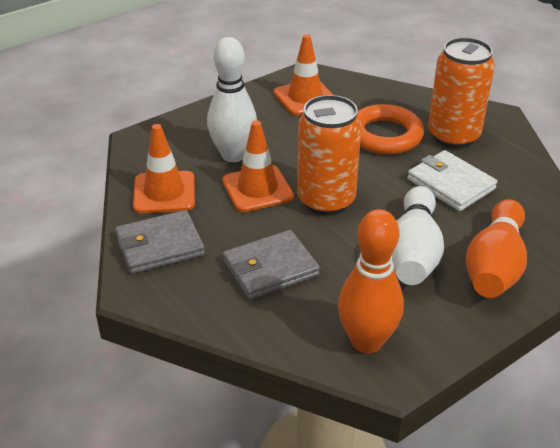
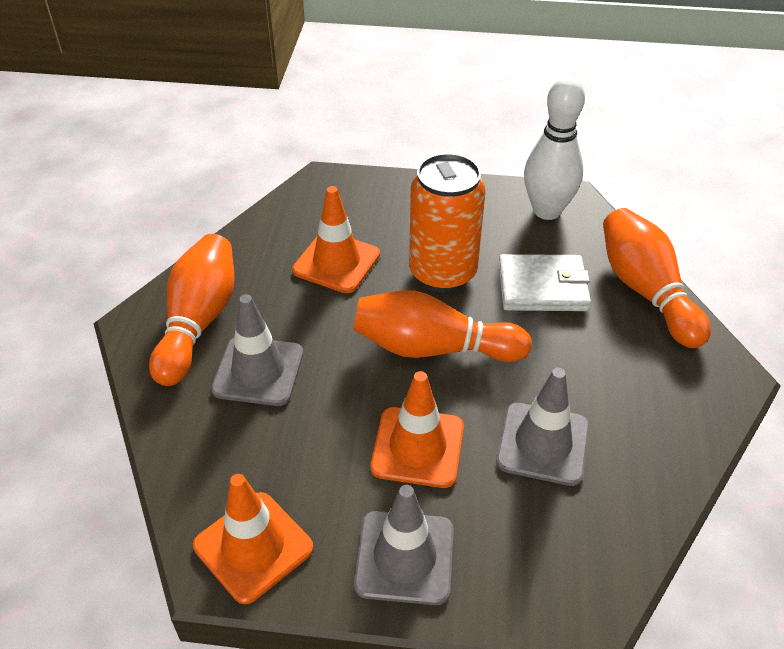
grey traffic cone: 0 -> 3
grey wallet: 2 -> 0
orange bowling pin: 2 -> 3
orange can: 2 -> 1
orange ring: 1 -> 0
white bowling pin: 2 -> 1

